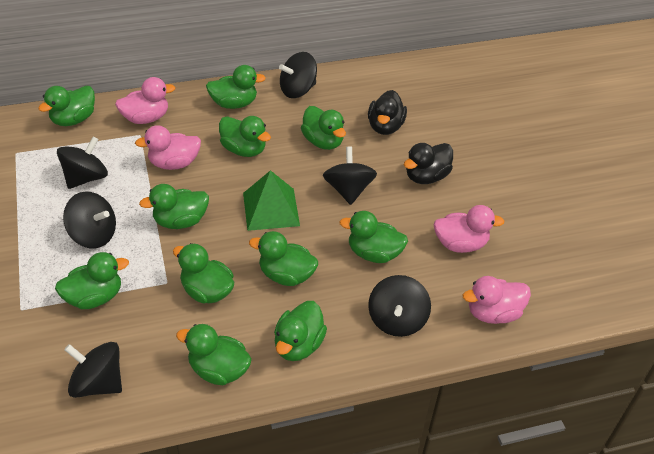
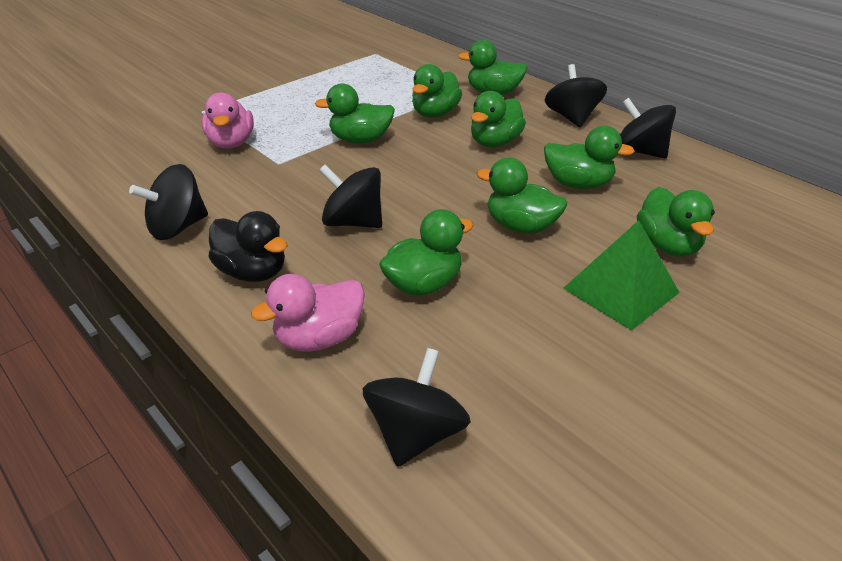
black duck: 2 -> 1
black spinning top: 6 -> 5
green duck: 11 -> 8
pink duck: 4 -> 2

